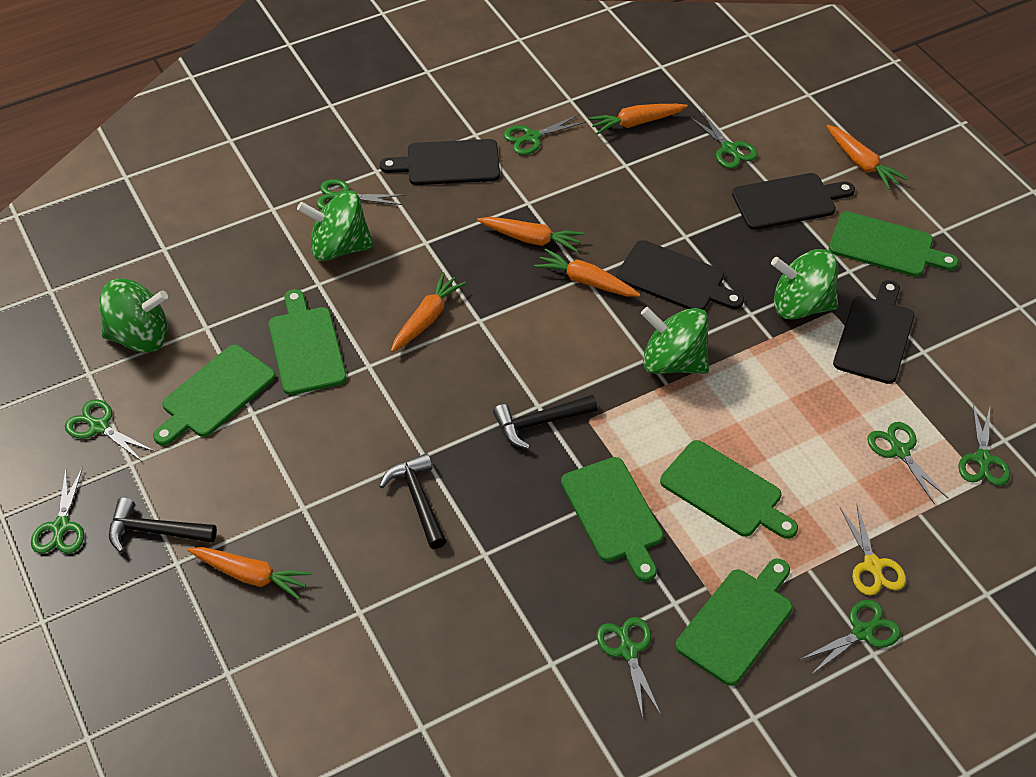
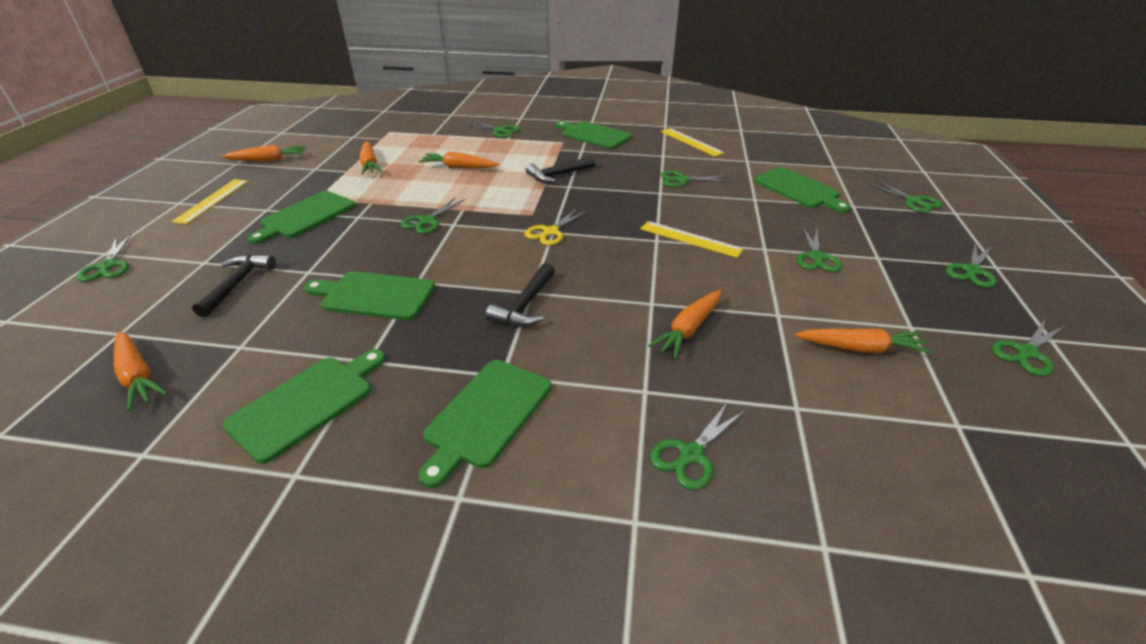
black cutting board: 4 -> 0
green spinning top: 4 -> 0
yellow ruler: 0 -> 3

